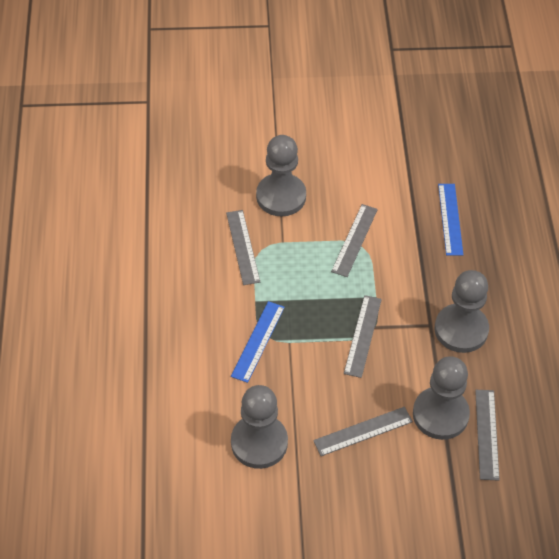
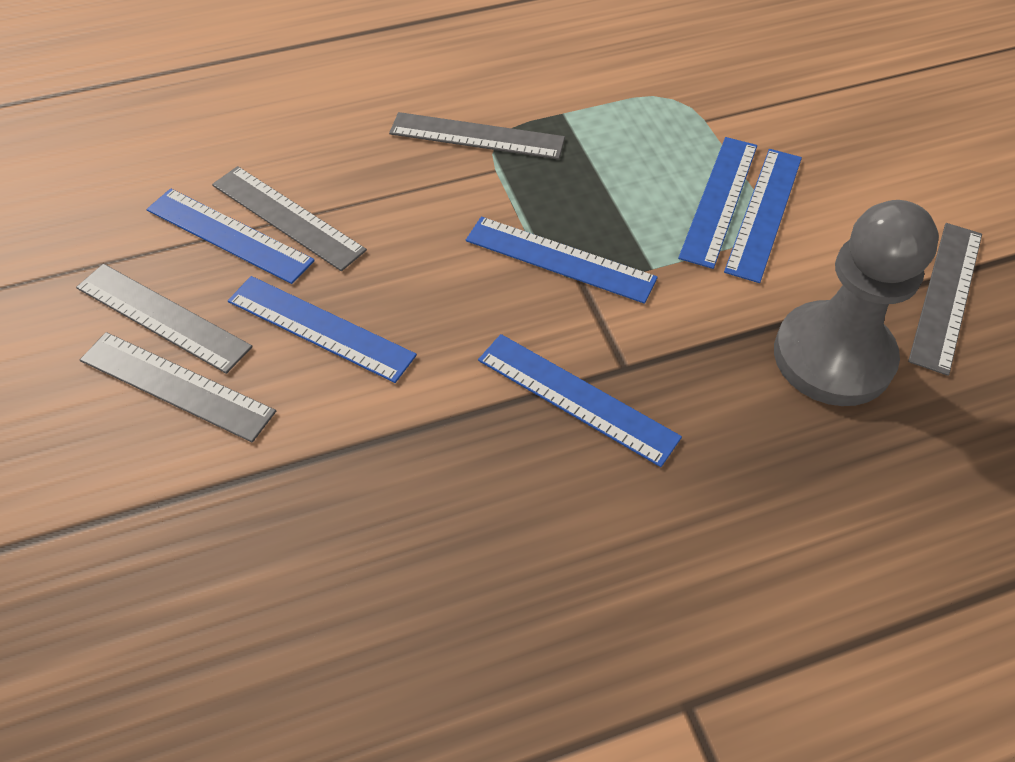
blue ruler: 2 -> 6
grey pawn: 4 -> 1

